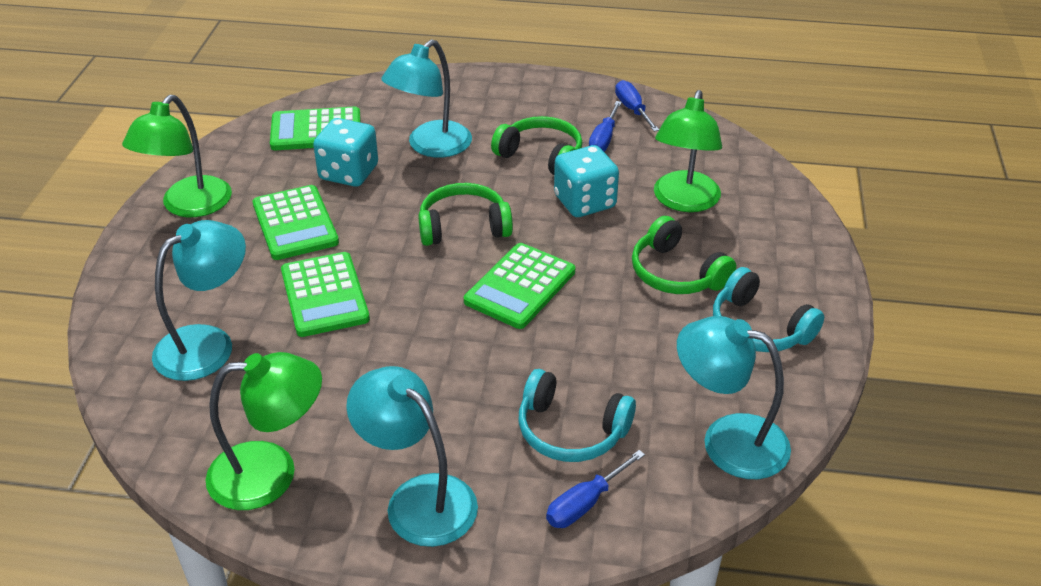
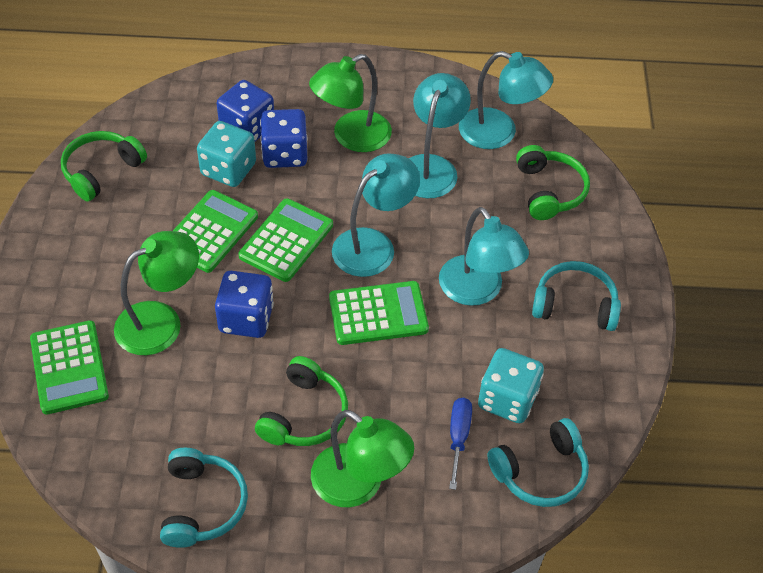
blue dice: 0 -> 3
blue screwdriver: 3 -> 1
turquoise headphones: 2 -> 3

